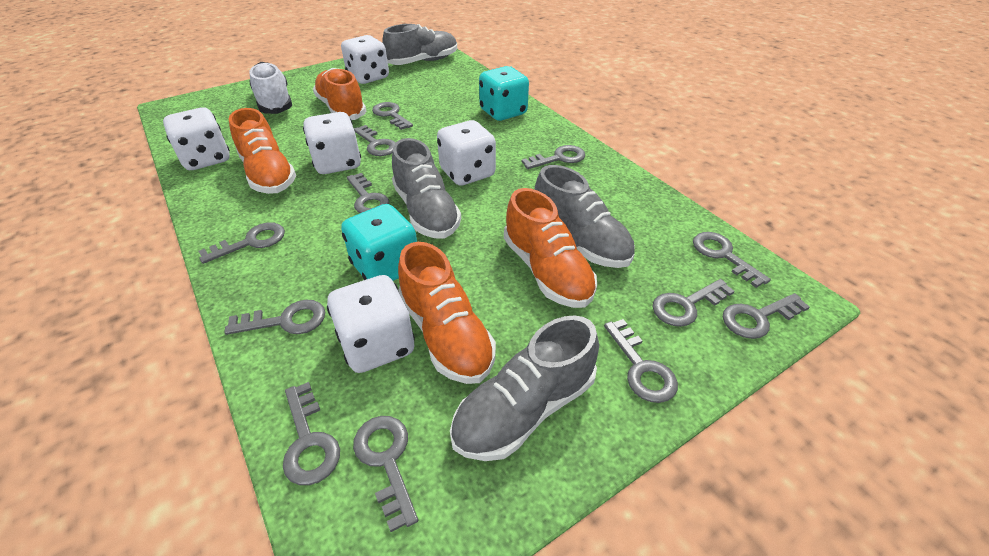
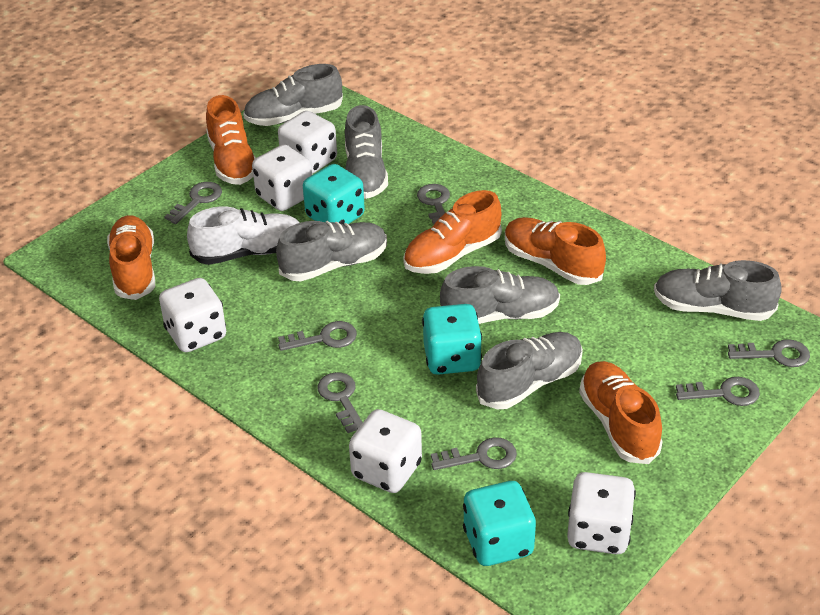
grey key: 12 -> 7
grey shoe: 4 -> 6
orange shoe: 4 -> 5
turquoise dice: 2 -> 3

